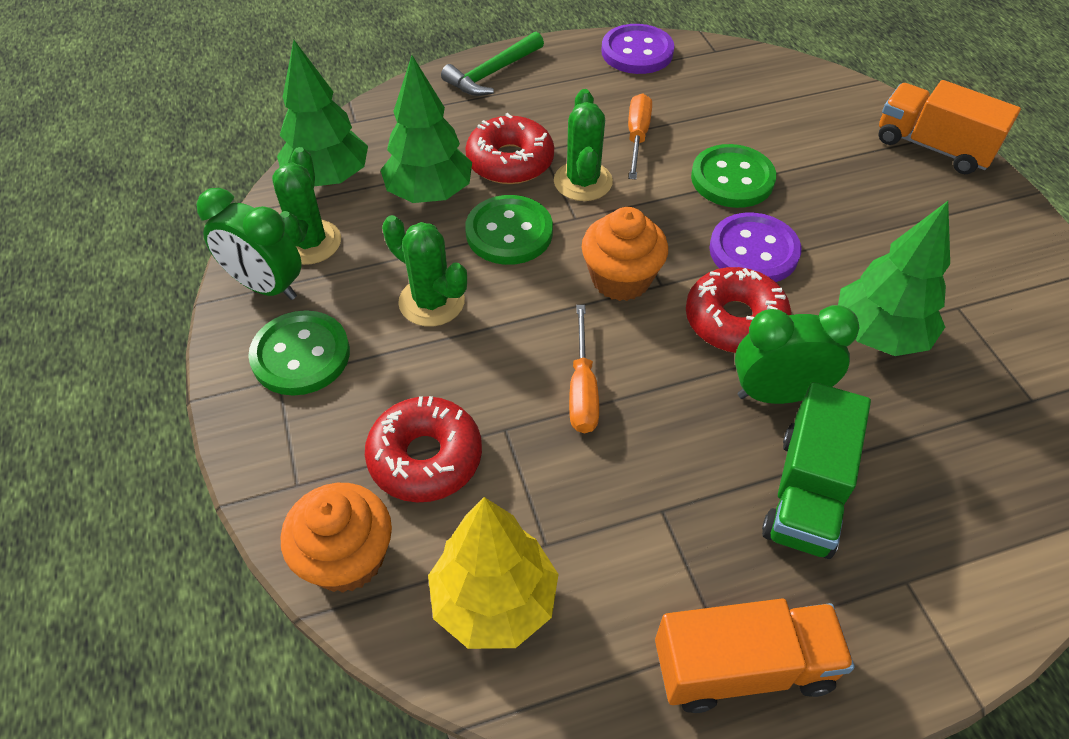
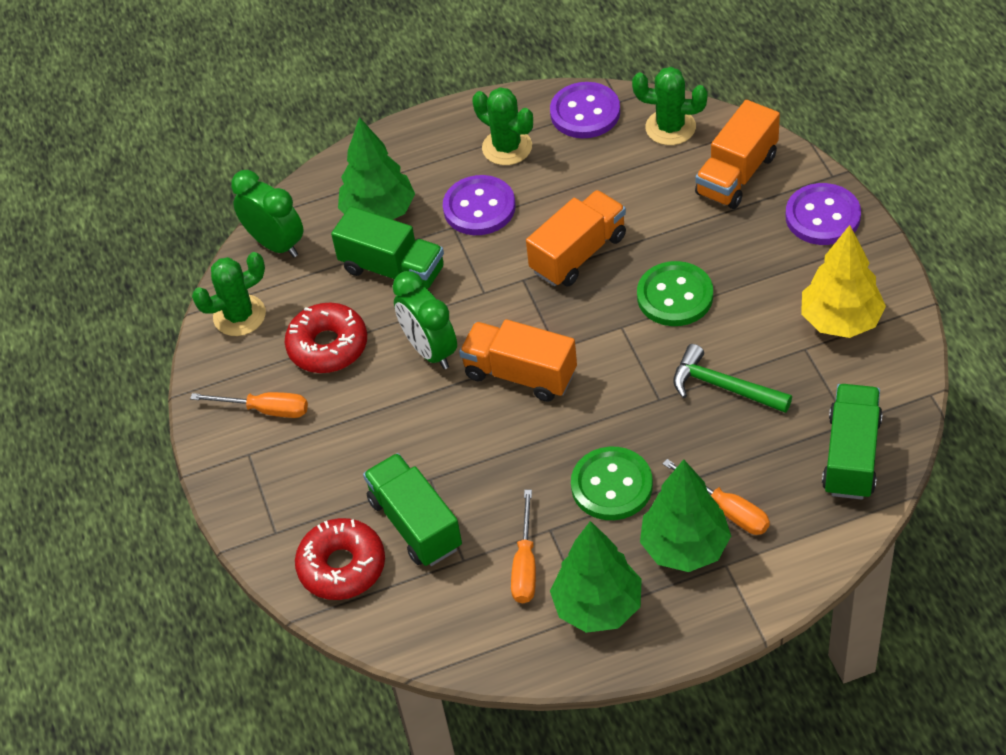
green button: 3 -> 2
green truck: 1 -> 3
orange cupcake: 2 -> 0
orange screwdriver: 2 -> 3
orange truck: 2 -> 3
purple button: 2 -> 3
red donut: 3 -> 2

